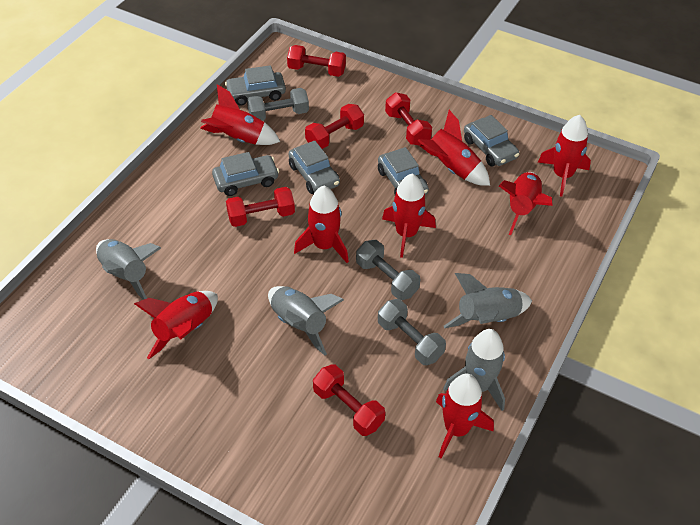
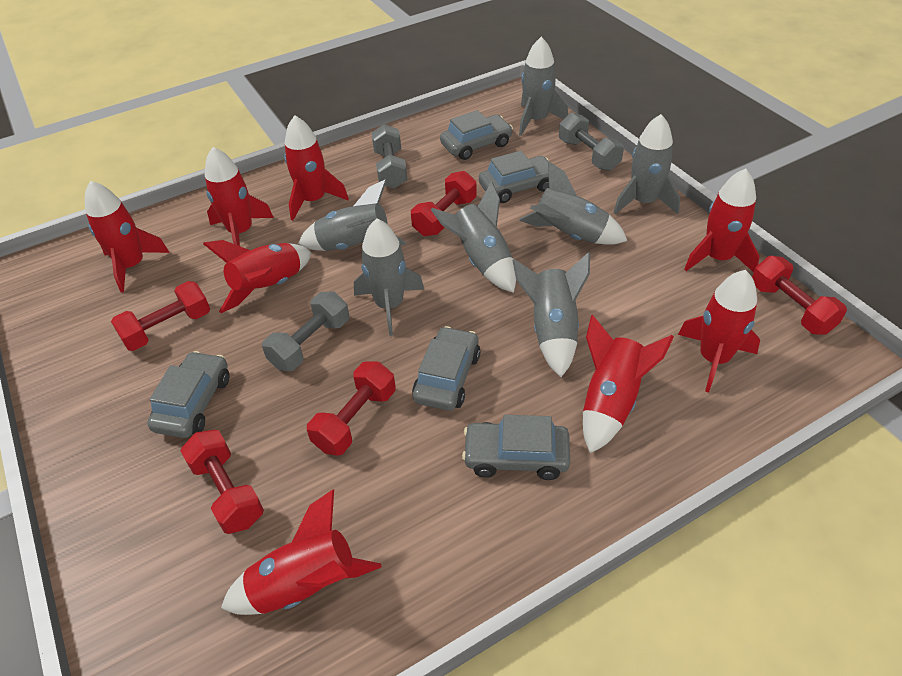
grey rocket: 4 -> 7

